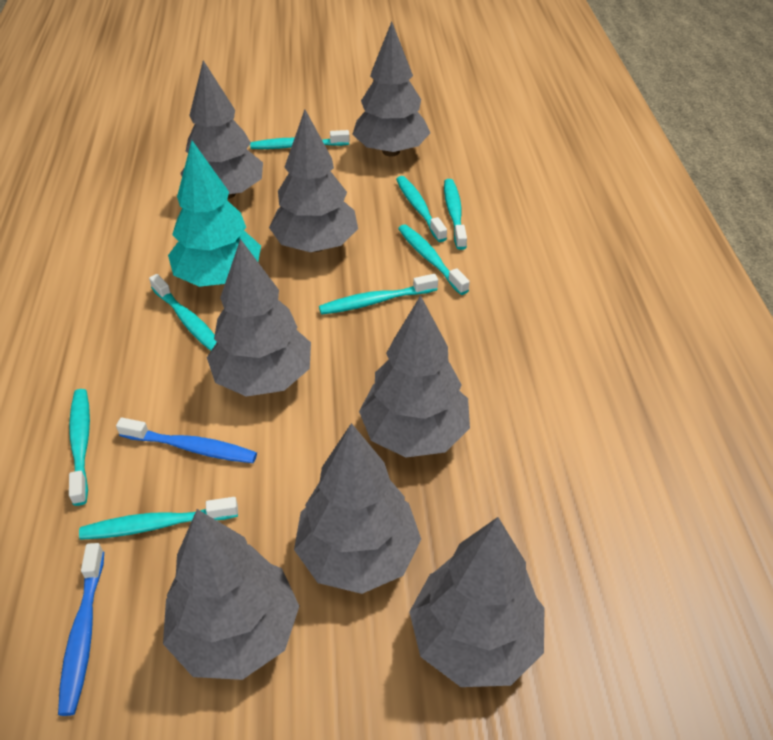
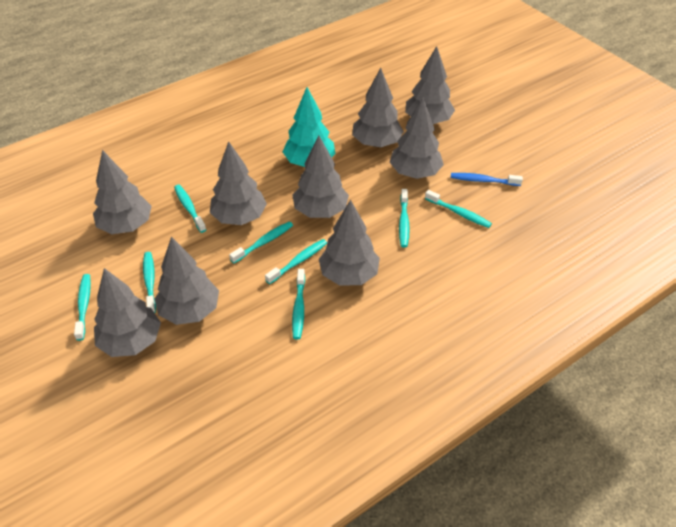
blue toothbrush: 2 -> 1
grey tree: 8 -> 9

